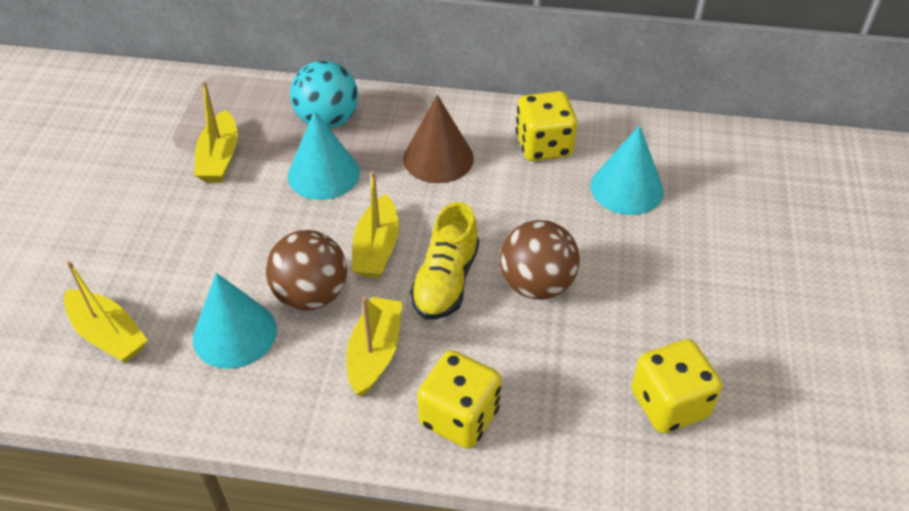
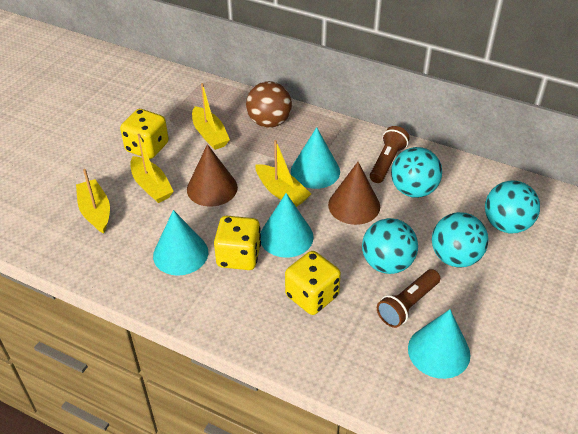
brown ball: 2 -> 1
brown cone: 1 -> 2
brown flashlight: 0 -> 2
turquoise ball: 1 -> 4
turquoise cone: 3 -> 4
yellow shoe: 1 -> 0

